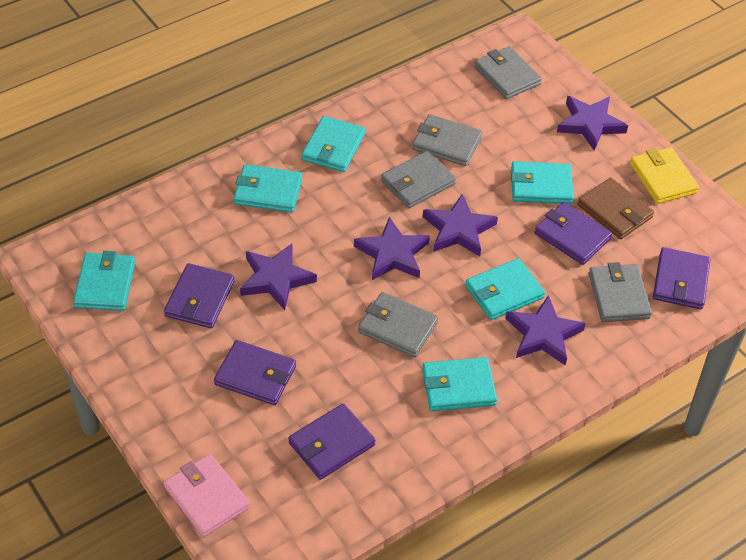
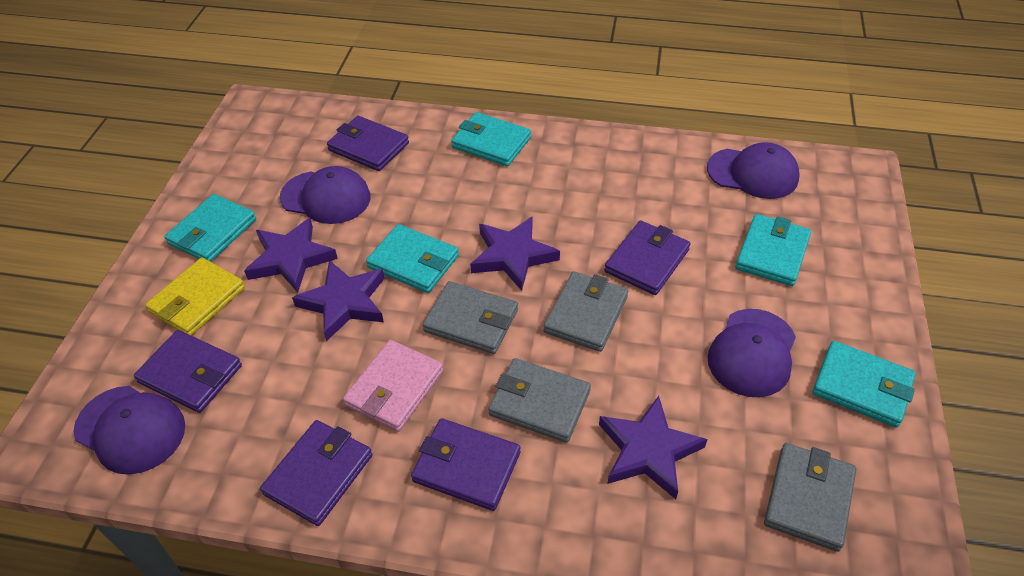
brown wallet: 1 -> 0
grey wallet: 5 -> 4
purple cap: 0 -> 4
purple star: 5 -> 4
turquoise wallet: 6 -> 5

